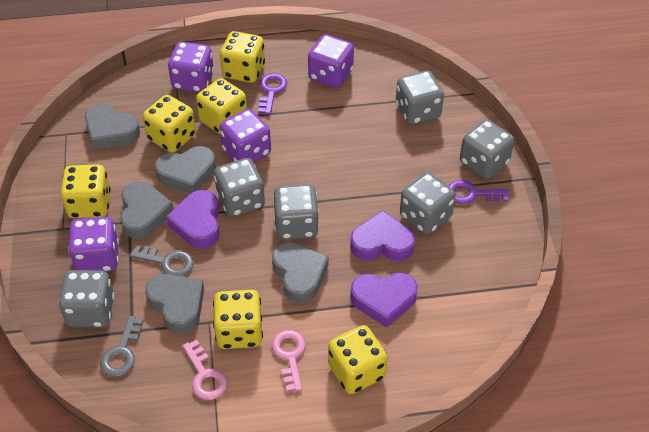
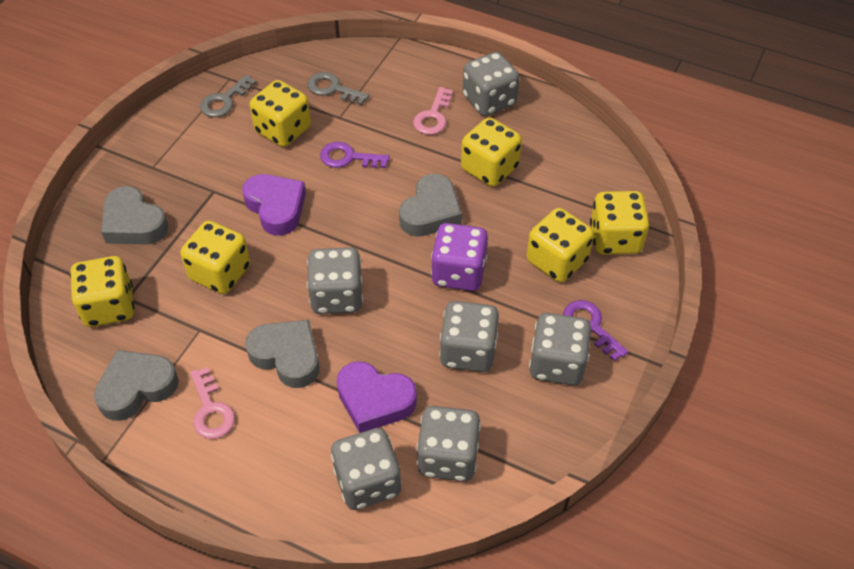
grey heart: 5 -> 4
purple dice: 4 -> 1
purple heart: 3 -> 2

